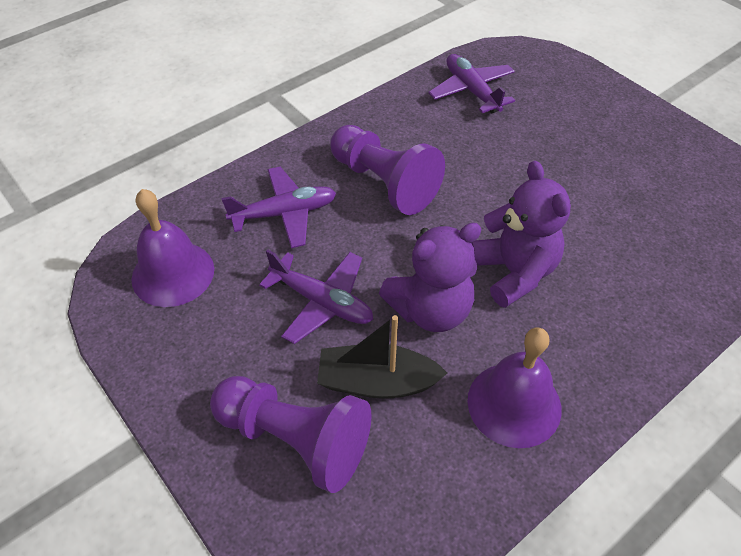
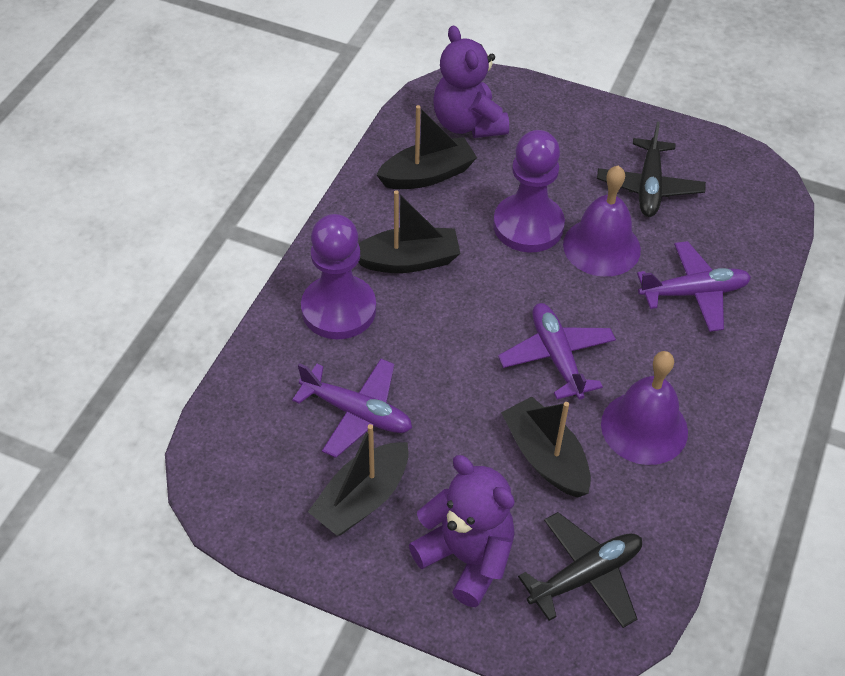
black boat: 1 -> 4
black plane: 0 -> 2

